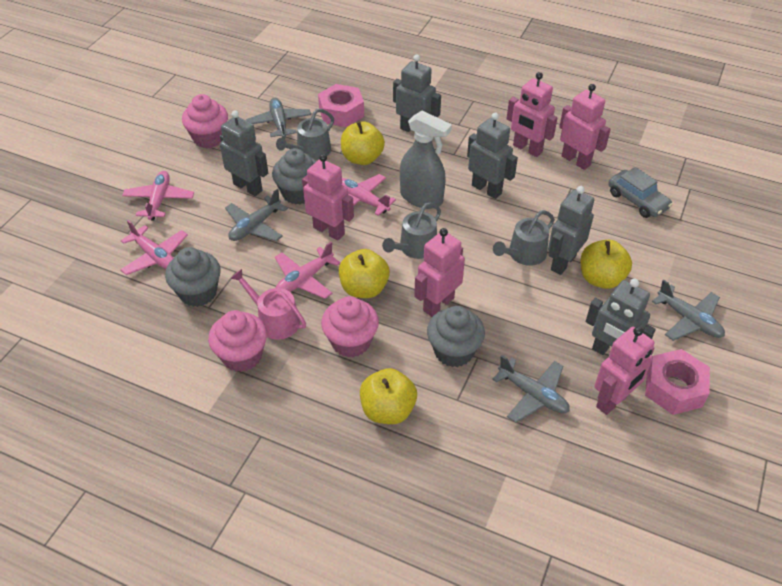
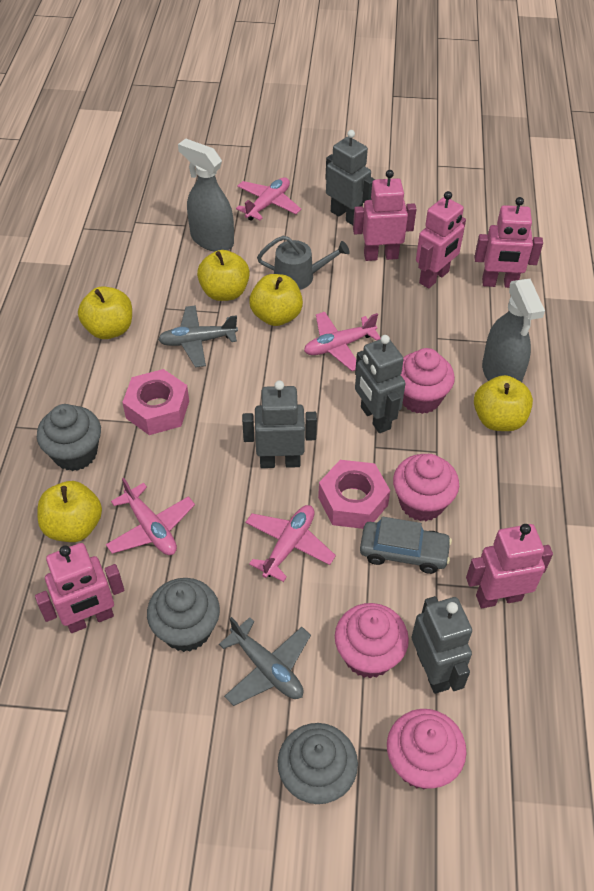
grey plane: 4 -> 2
grey robot: 5 -> 4
grey spray bottle: 1 -> 2
grey watering can: 3 -> 1
pink cupcake: 3 -> 4
pink watering can: 1 -> 0
yellow apple: 4 -> 5

